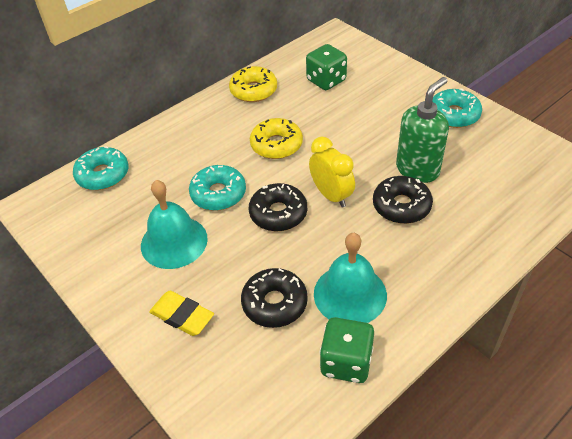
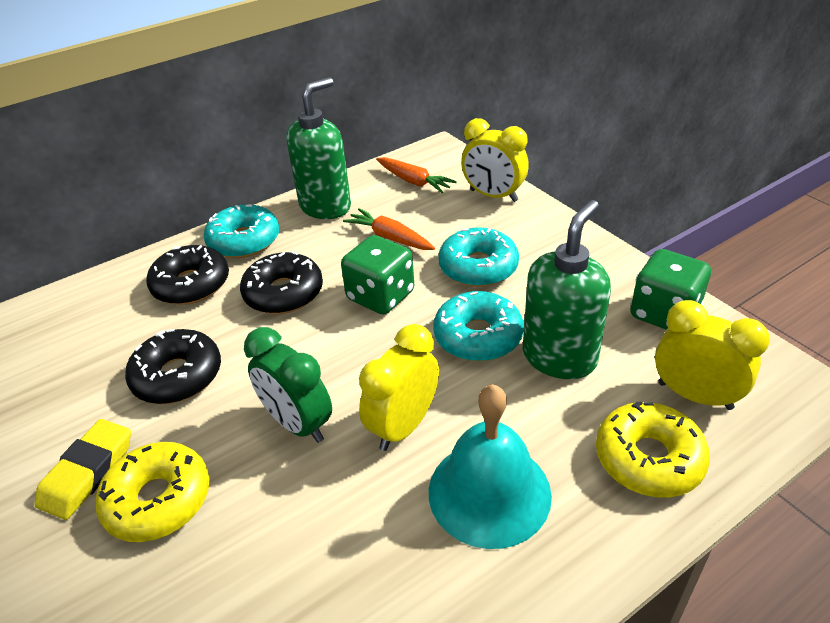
green clock: 0 -> 1
green soap dispenser: 1 -> 2
orange carrot: 0 -> 2
turquoise bell: 2 -> 1
yellow clock: 1 -> 3

